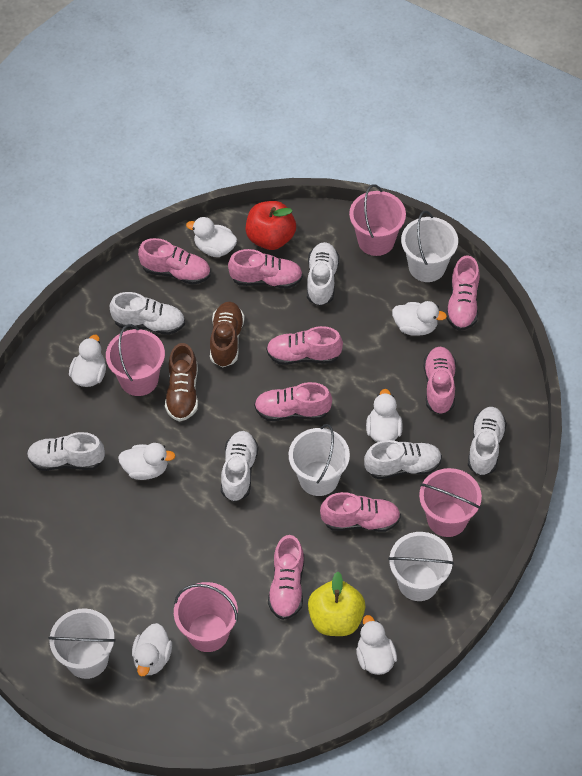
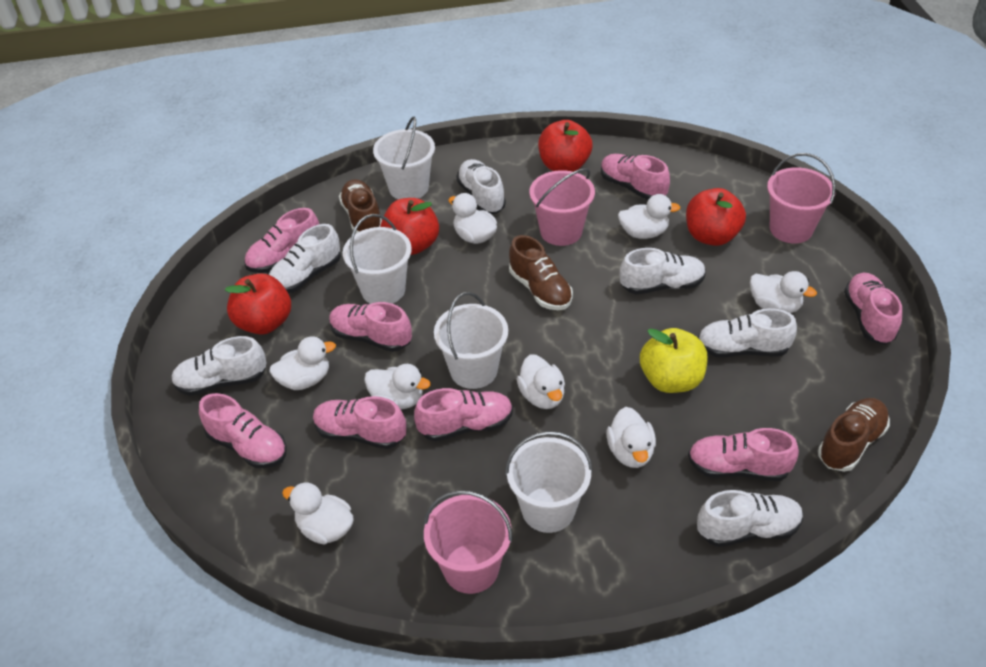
brown shoe: 2 -> 3
pink bucket: 4 -> 3
red apple: 1 -> 4
white duck: 7 -> 8

